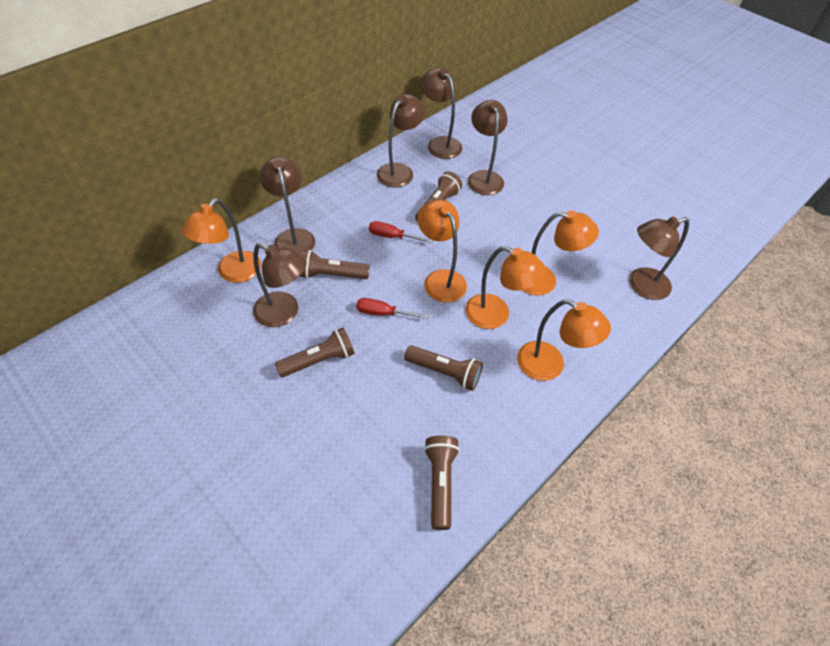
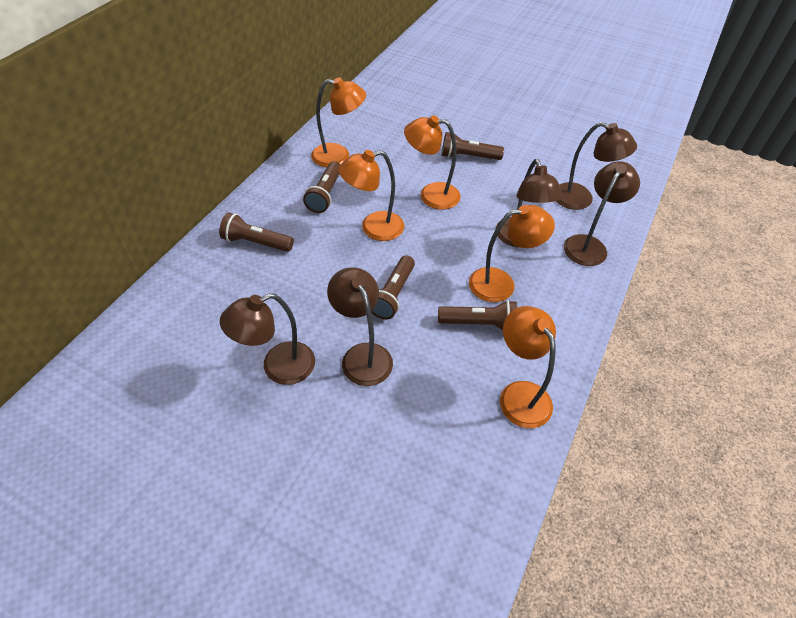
brown lamp: 6 -> 5
red screwdriver: 2 -> 0

